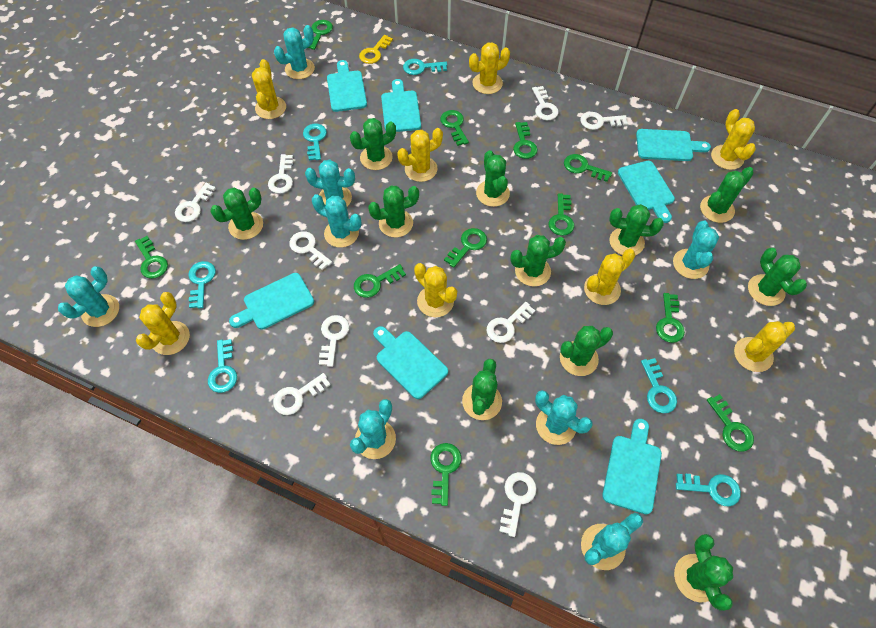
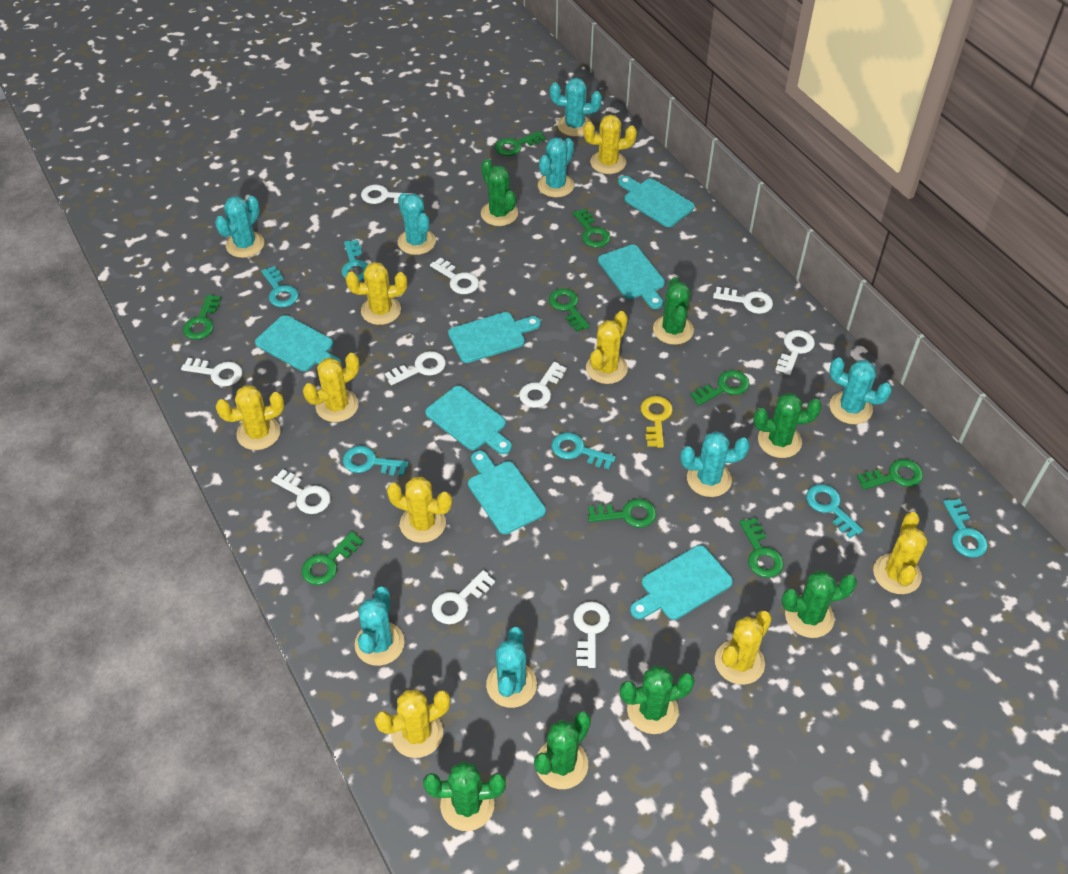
green cactus: 11 -> 7
green key: 11 -> 9
white key: 9 -> 10
yellow cactus: 8 -> 9

